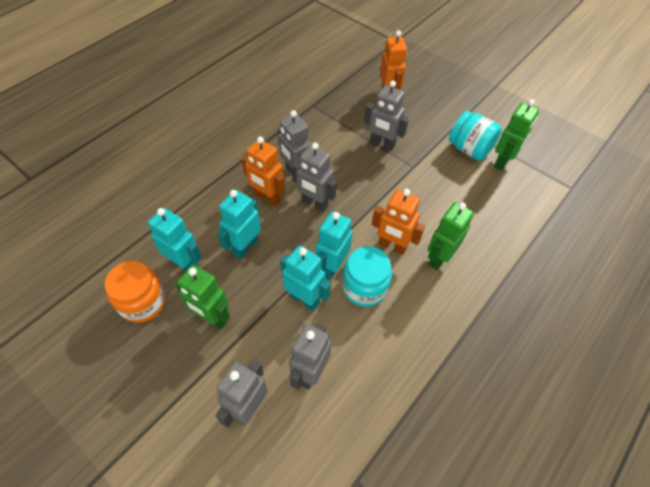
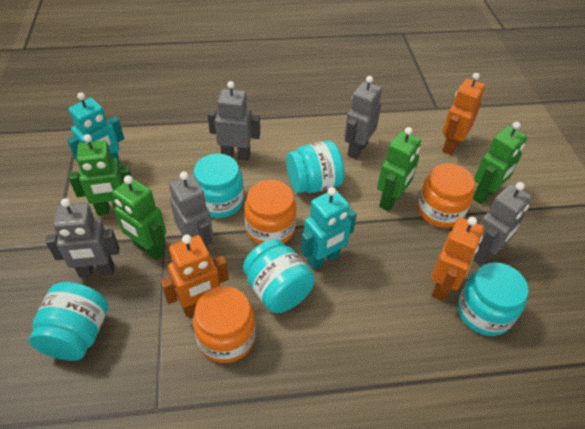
green robot: 3 -> 4
orange jar: 1 -> 3
turquoise jar: 2 -> 5
turquoise robot: 4 -> 2

